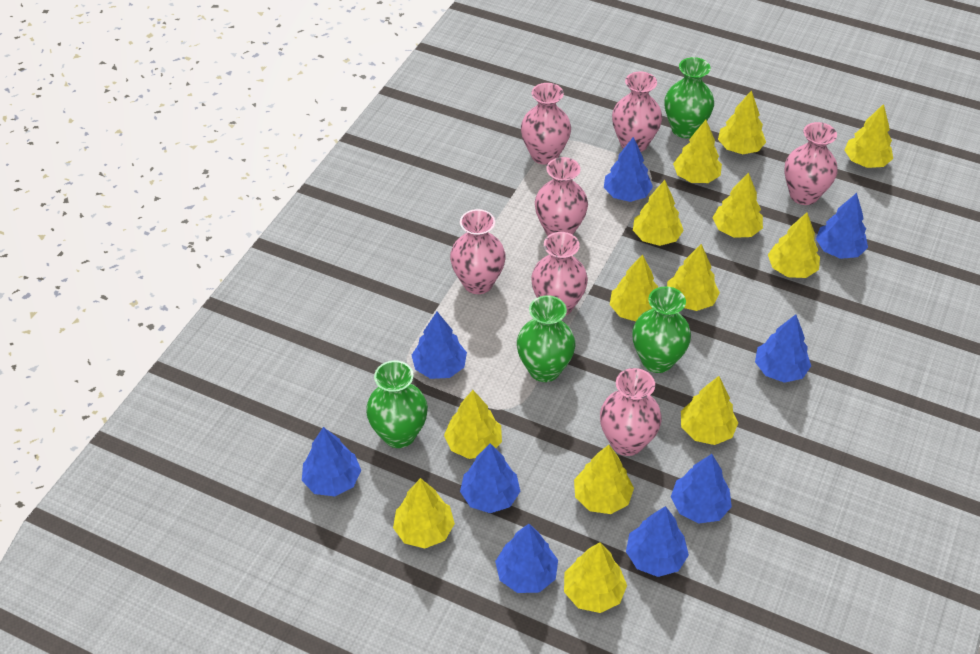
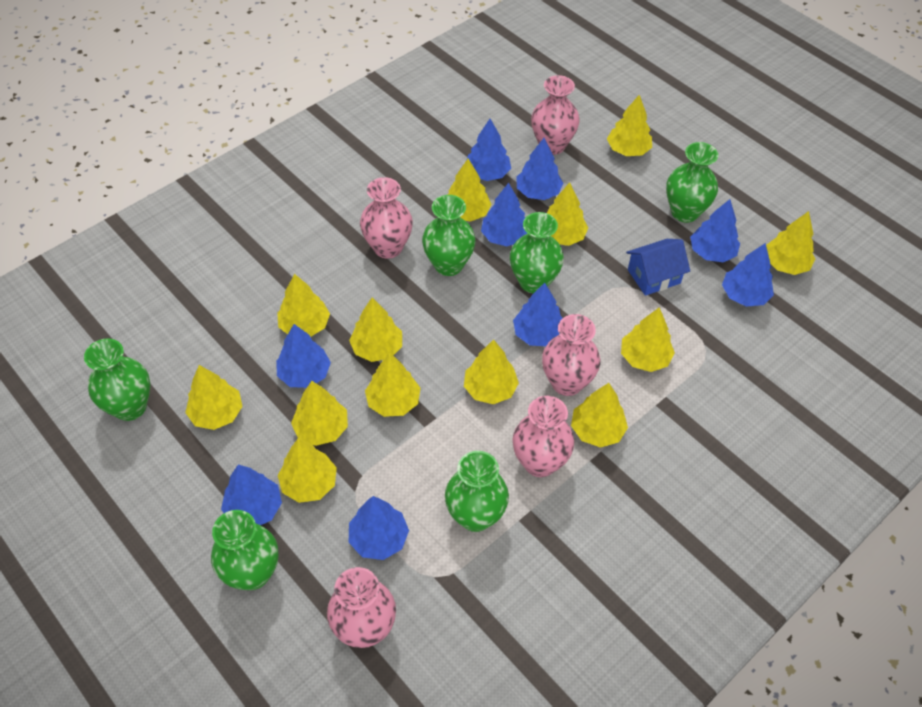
blue house: 0 -> 1
green vase: 4 -> 6
pink vase: 7 -> 5

